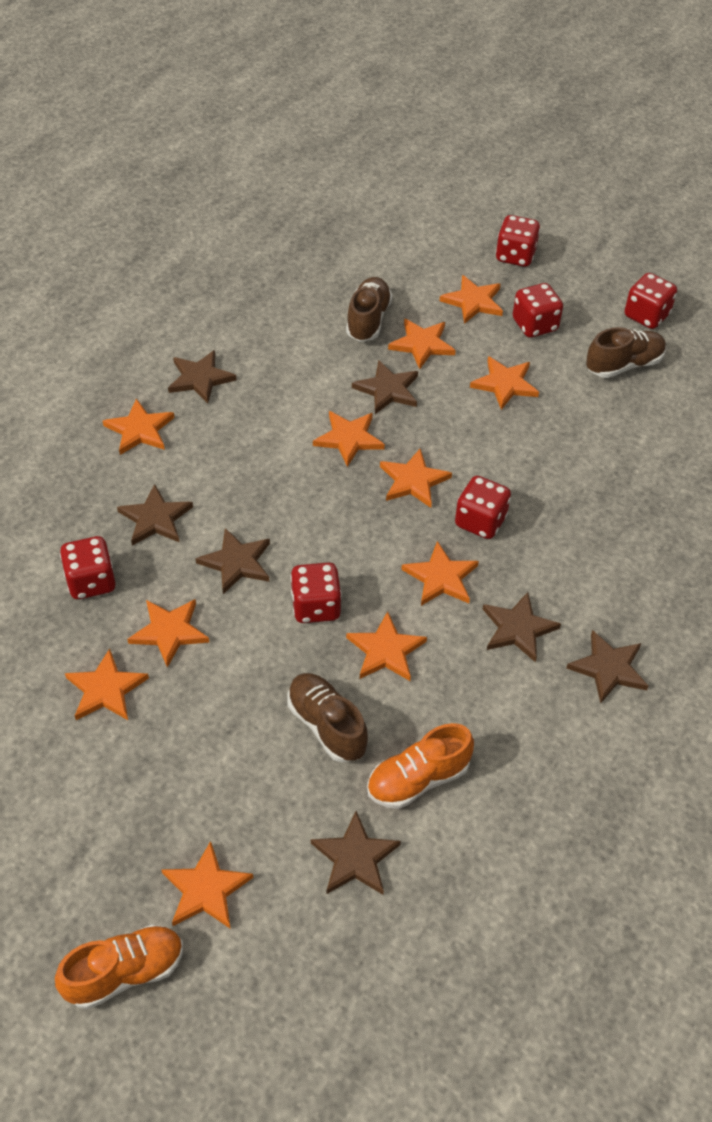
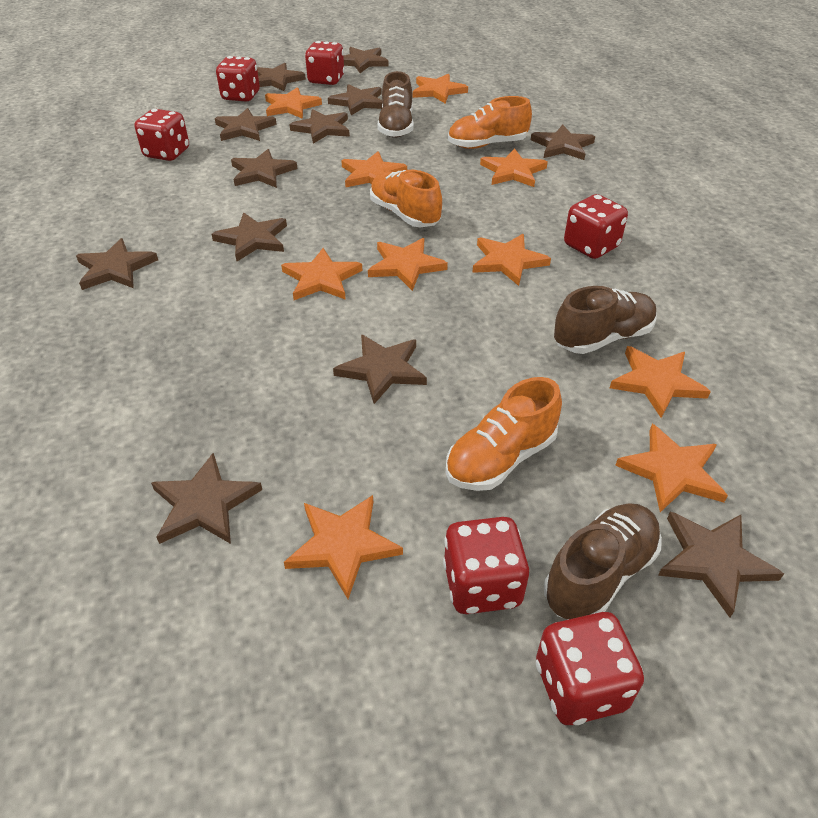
brown star: 7 -> 12
orange shoe: 2 -> 3
orange star: 11 -> 10

